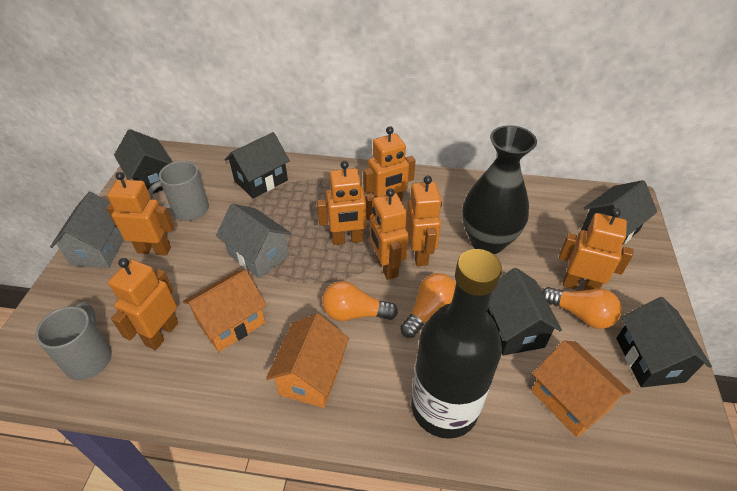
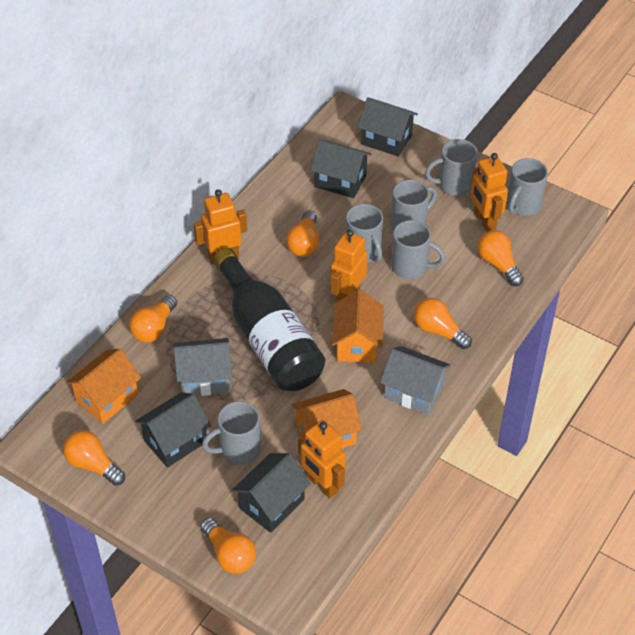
black house: 5 -> 4
black vase: 1 -> 0
grey mug: 2 -> 6
orange light bulb: 3 -> 6
orange robot: 7 -> 4

